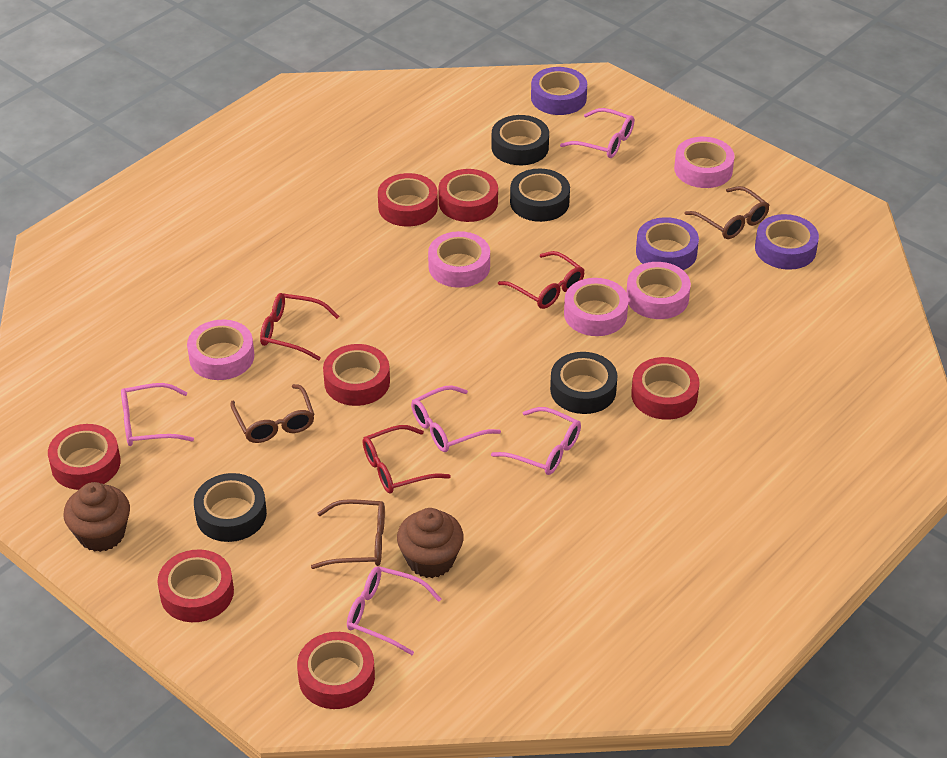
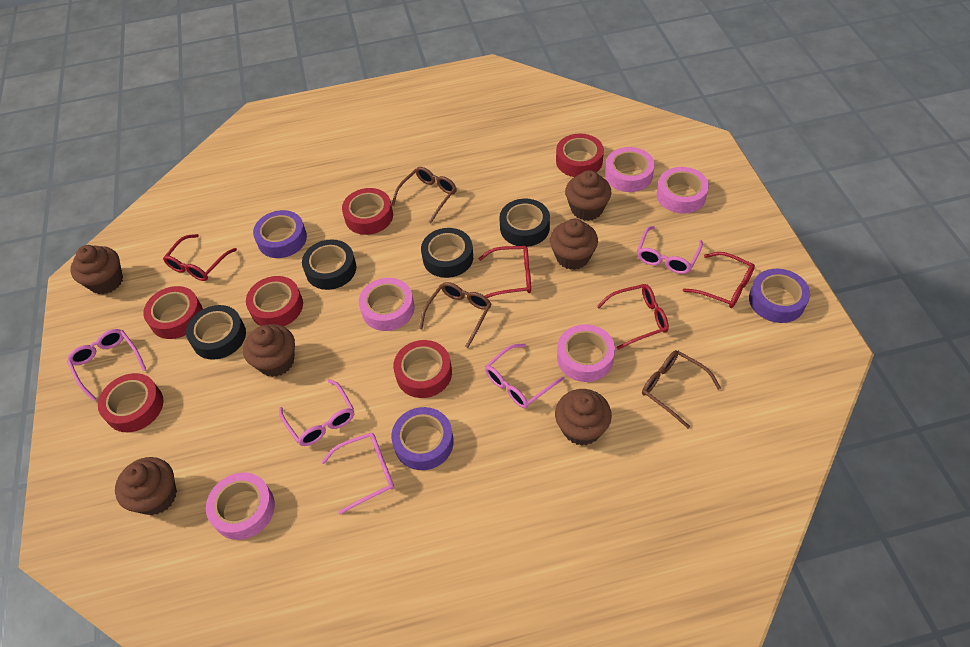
brown cupcake: 2 -> 6
red glasses: 3 -> 4
red tape: 7 -> 6

